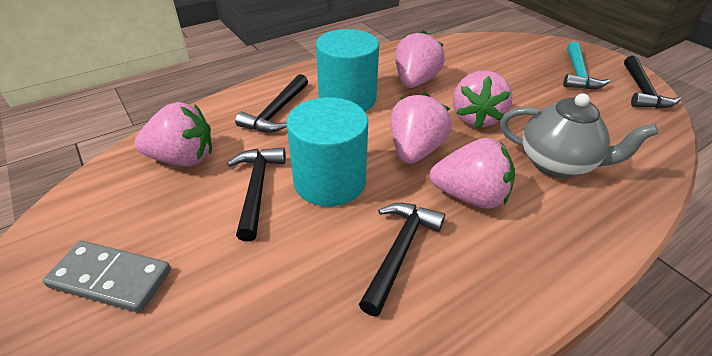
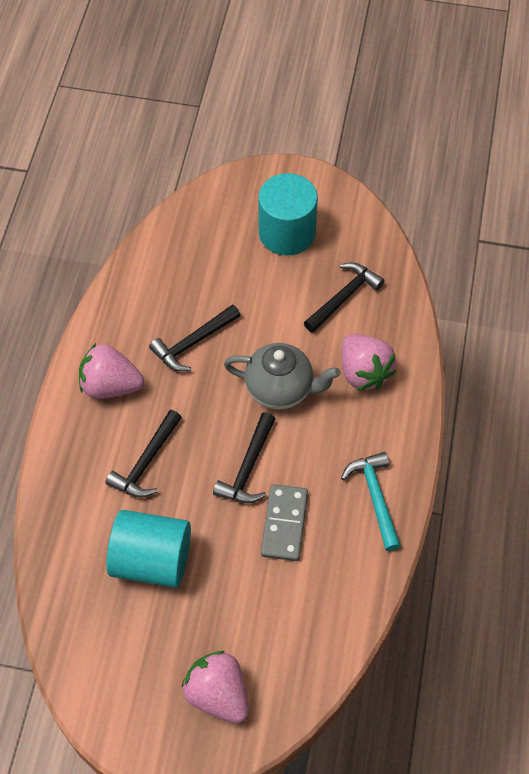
pink strawberry: 5 -> 3

